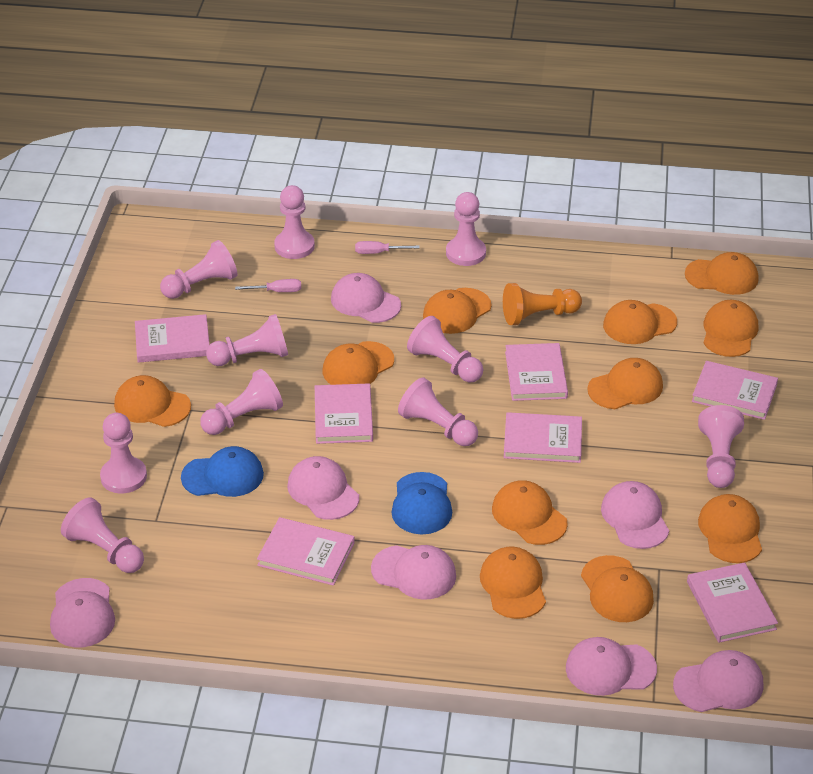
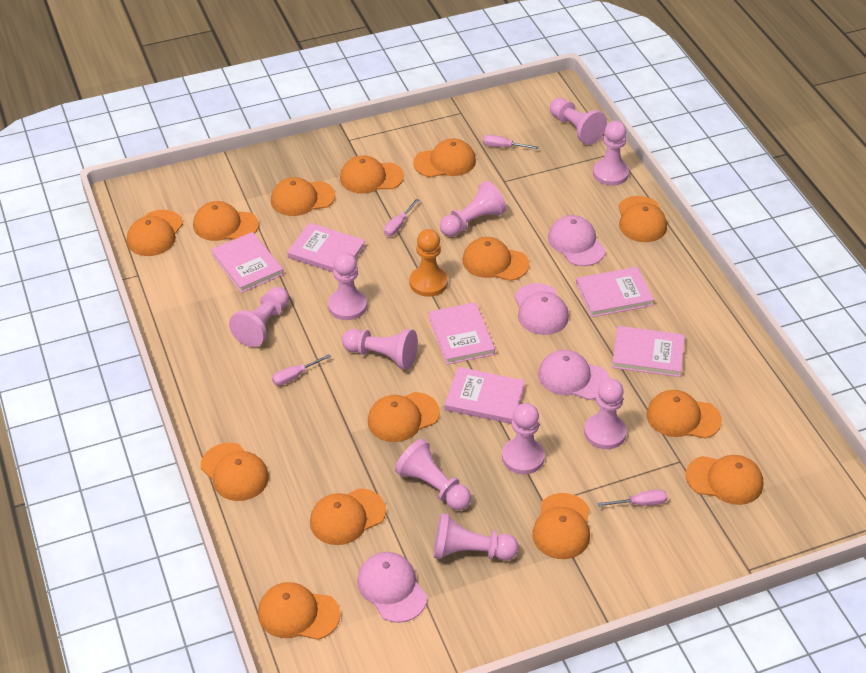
blue cap: 2 -> 0
orange cap: 11 -> 14
pink book: 7 -> 6
pink cap: 7 -> 4
pink screwdriver: 2 -> 4

